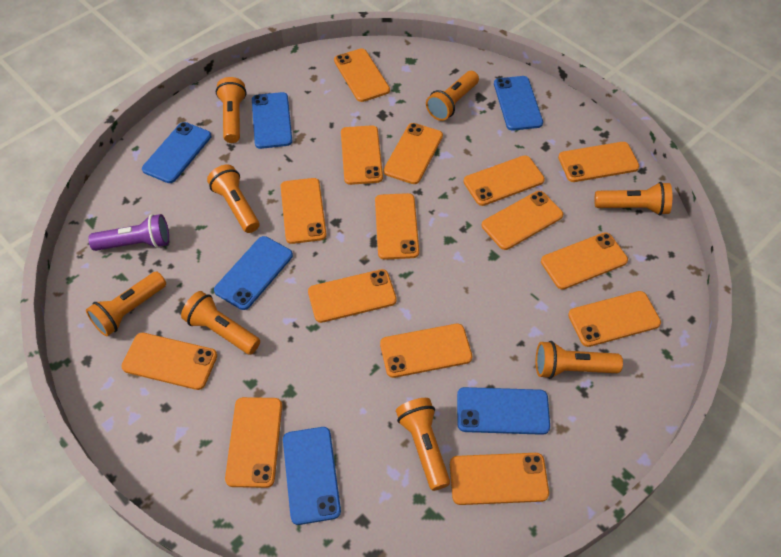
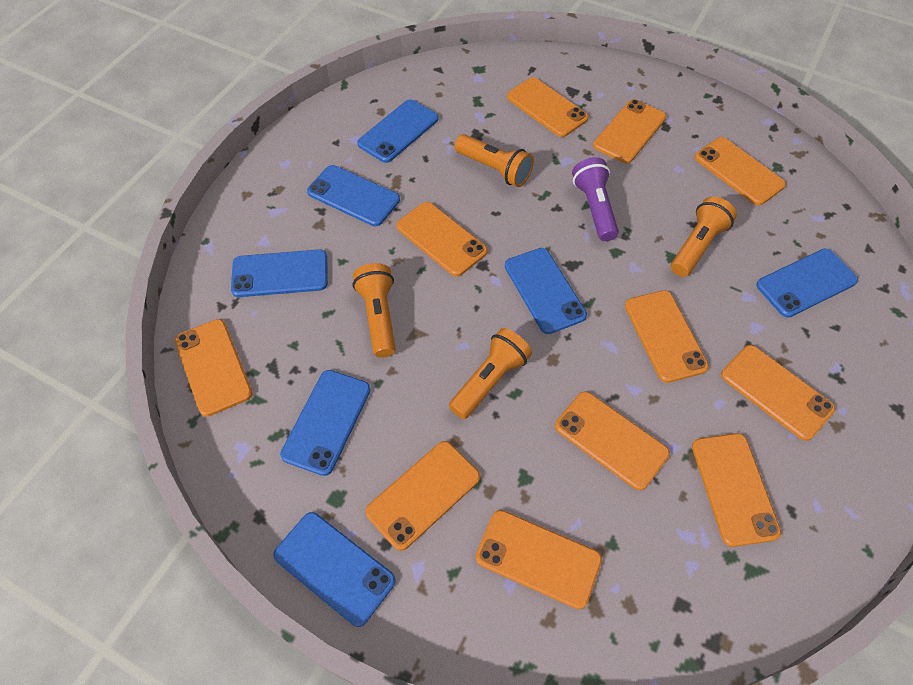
blue phone: 6 -> 7
orange flashlight: 8 -> 4
orange phone: 15 -> 11

